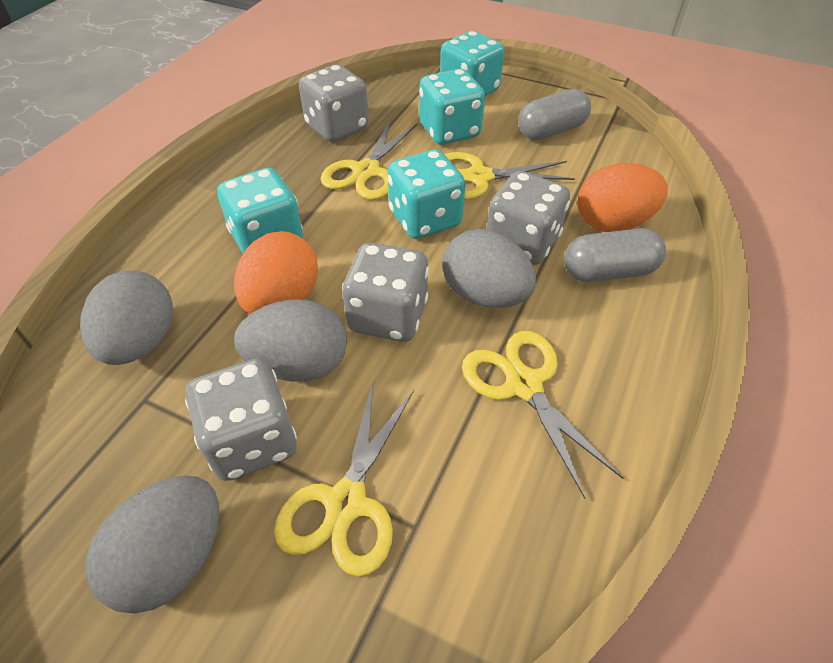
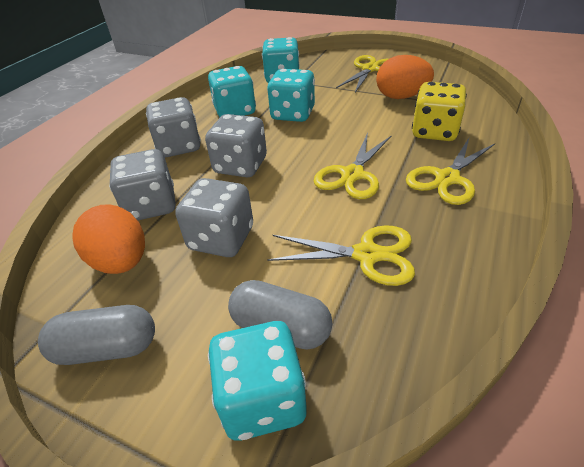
grey egg: 4 -> 0
yellow dice: 0 -> 1

